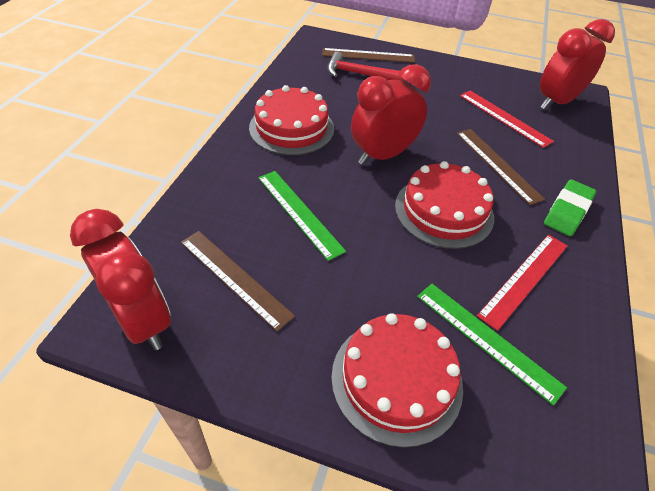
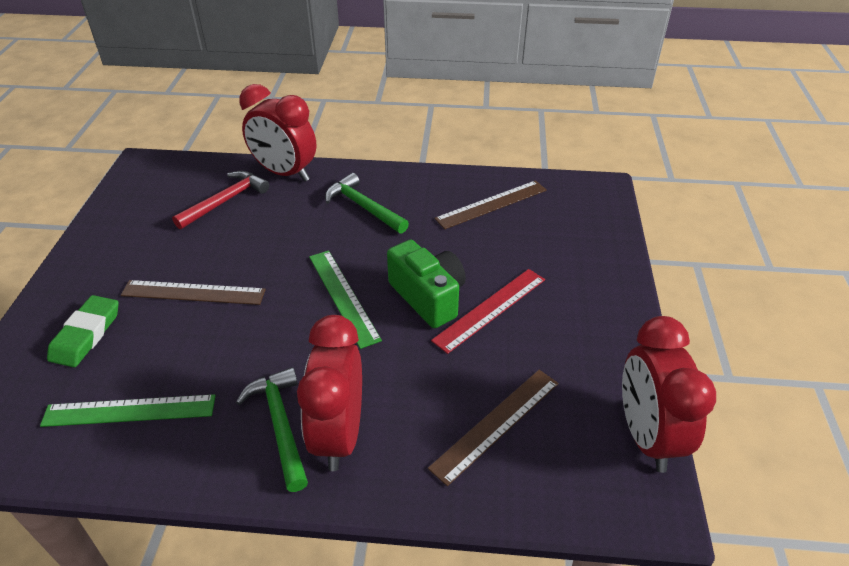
green camera: 0 -> 1
green hammer: 0 -> 2
red cake: 3 -> 0
red ruler: 2 -> 1

